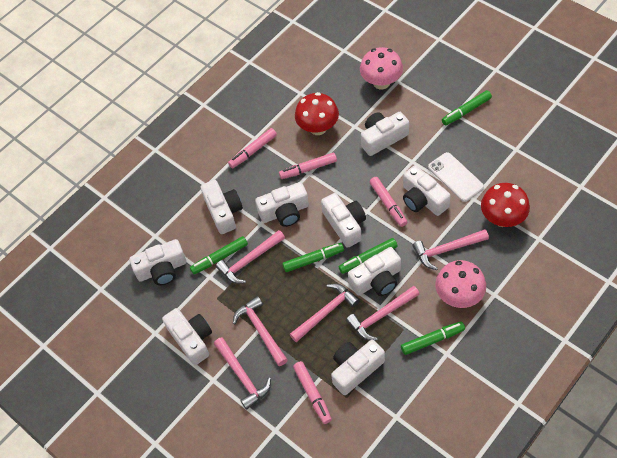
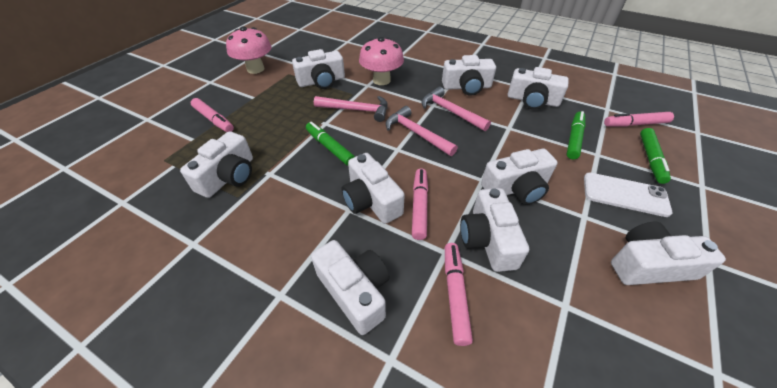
green marker: 5 -> 3
pink hammer: 6 -> 3
red mushroom: 2 -> 0

